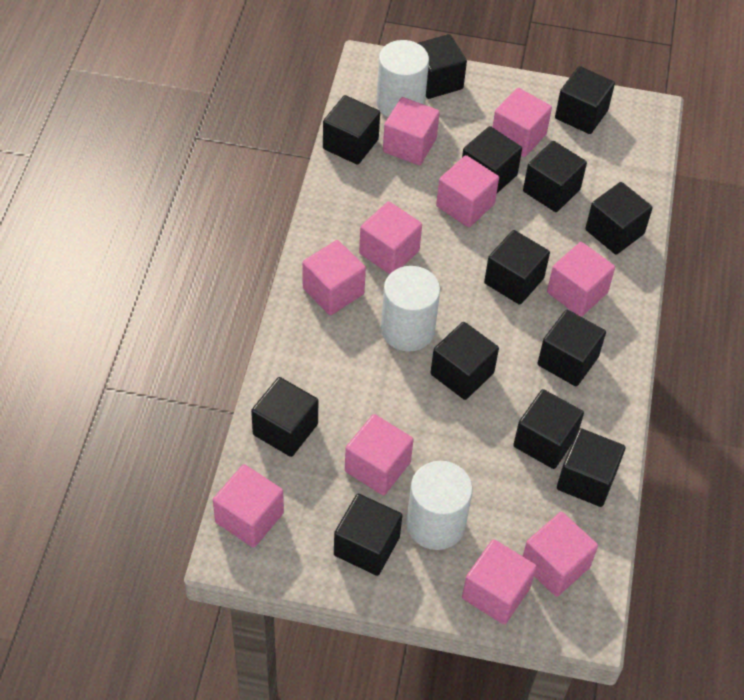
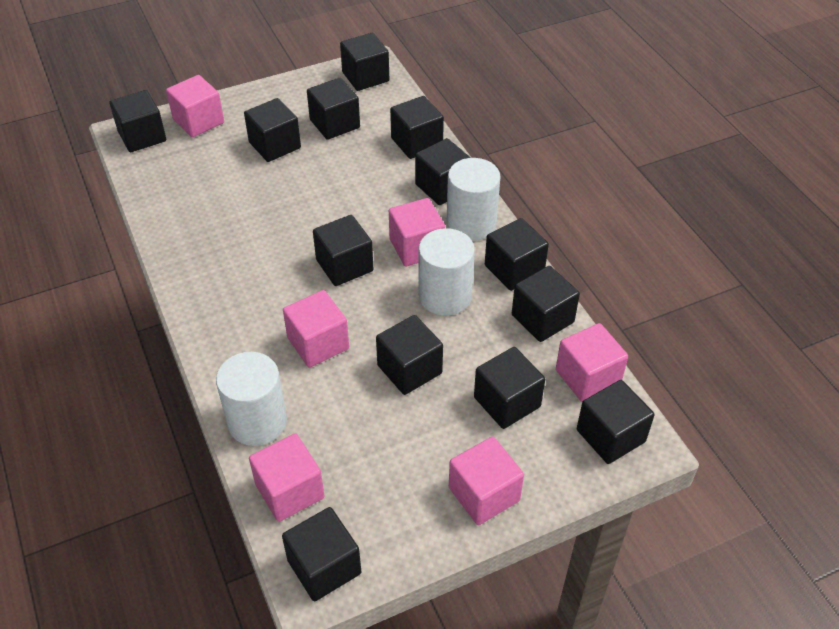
pink cube: 10 -> 6

